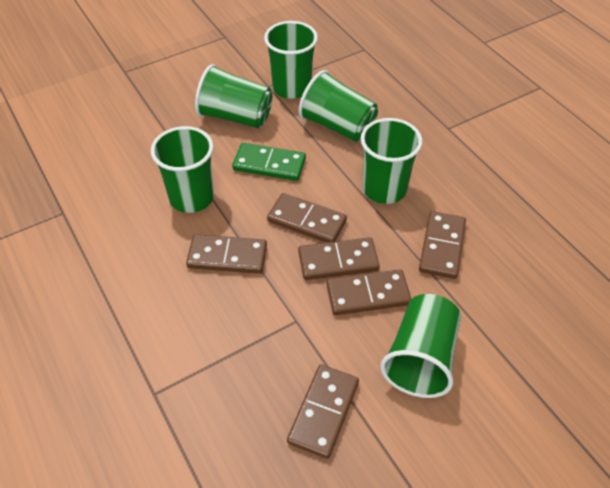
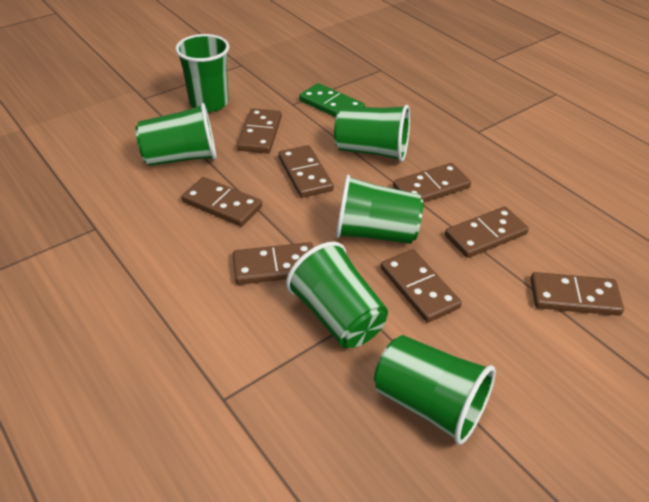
brown domino: 6 -> 8

